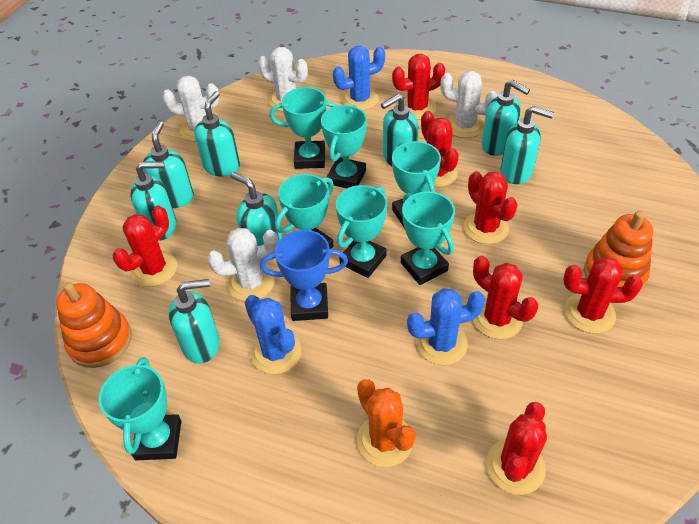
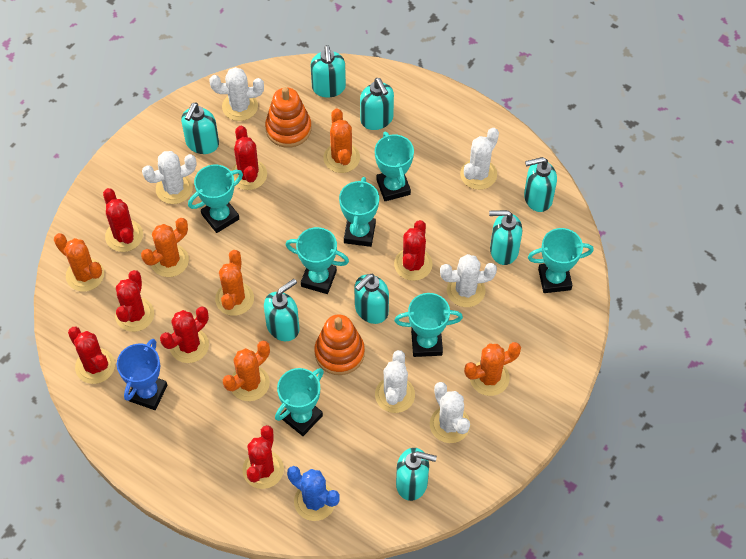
blue cactus: 3 -> 1
orange cactus: 1 -> 6
white cactus: 4 -> 6

